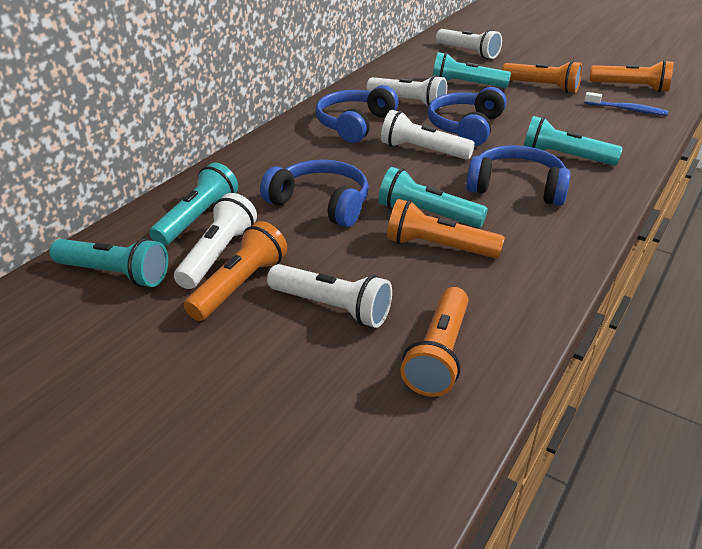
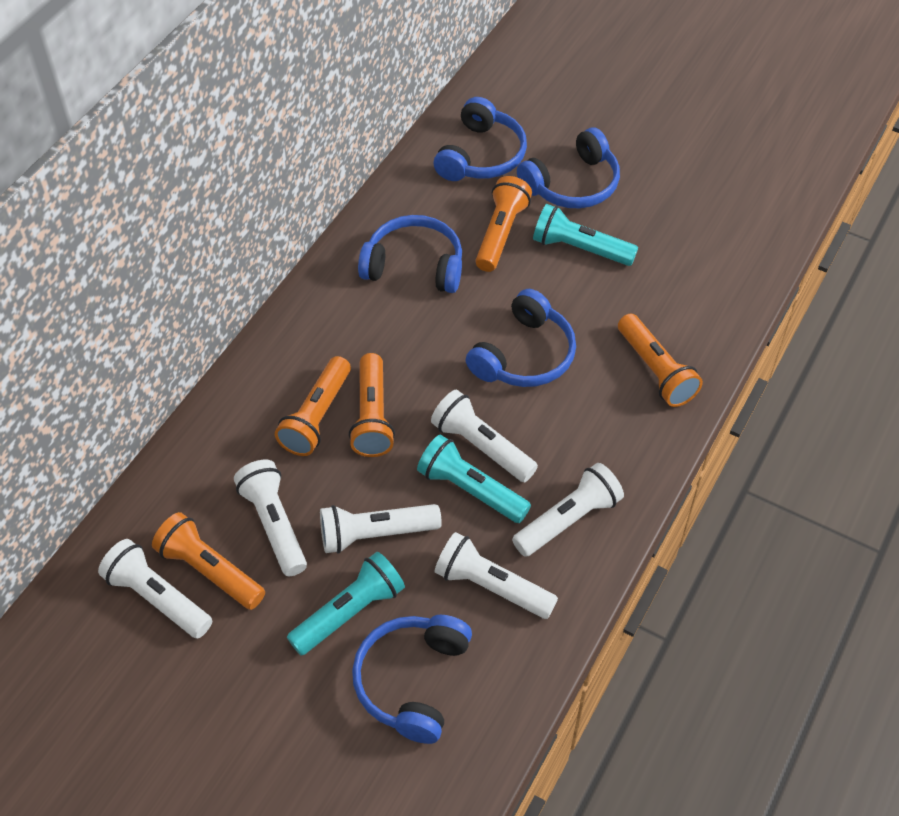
blue headphones: 4 -> 5
blue toothbrush: 1 -> 0
turquoise flashlight: 5 -> 3
white flashlight: 5 -> 6

